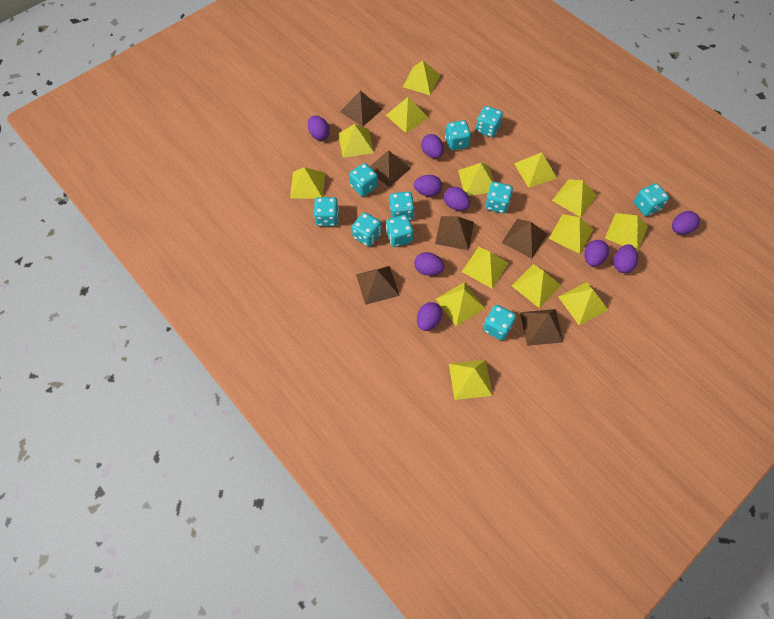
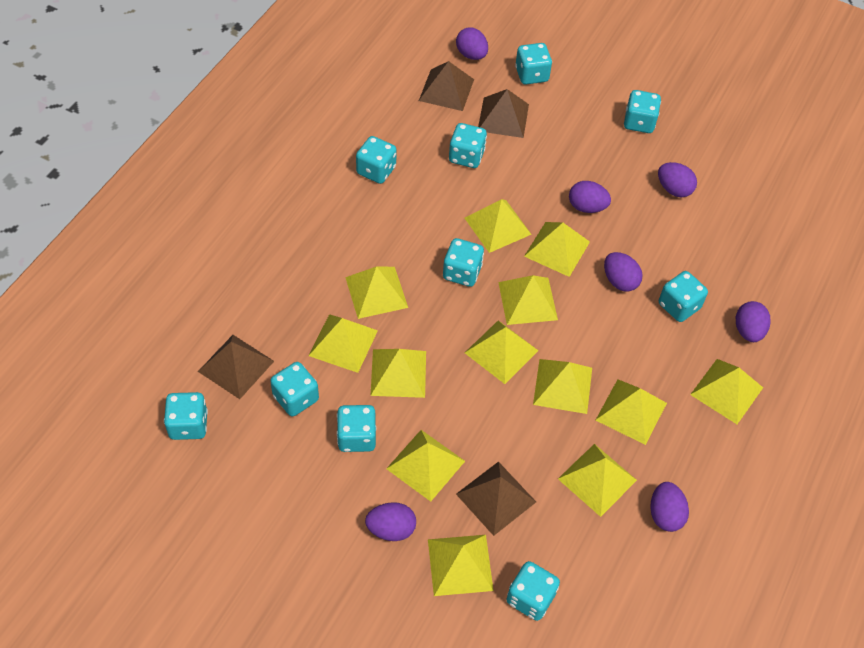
brown pyramid: 6 -> 4
purple egg: 9 -> 7
yellow pyramid: 14 -> 13

